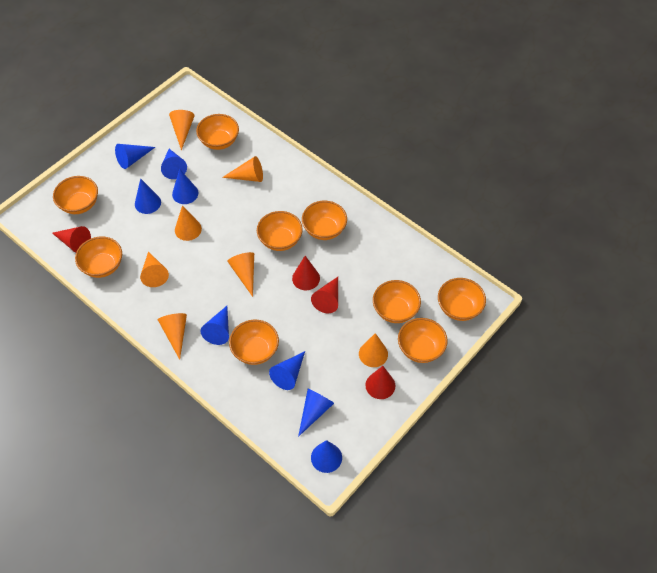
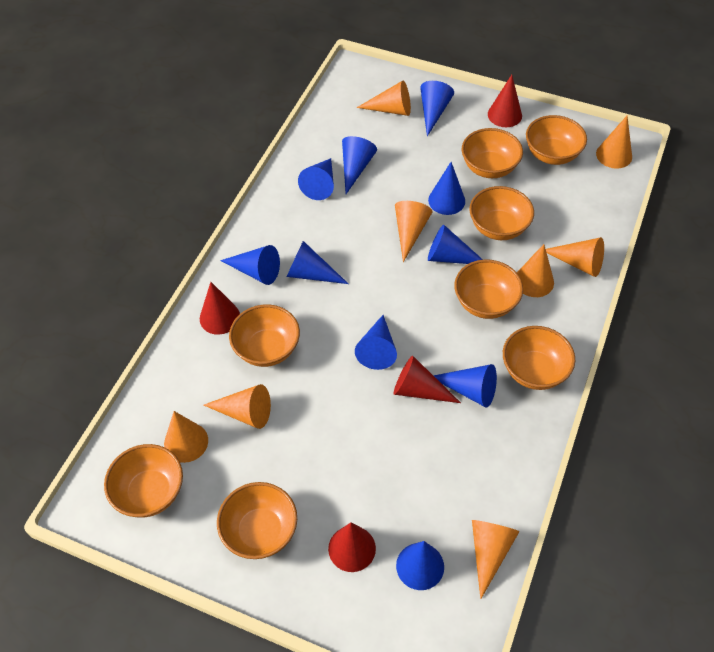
blue cone: 8 -> 10
orange bowl: 9 -> 8
orange cone: 7 -> 8

